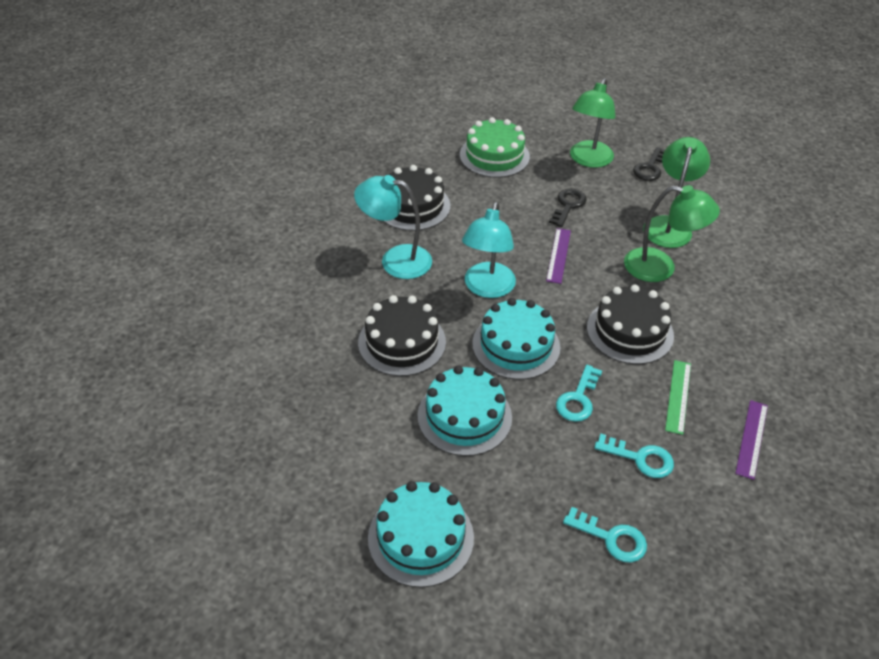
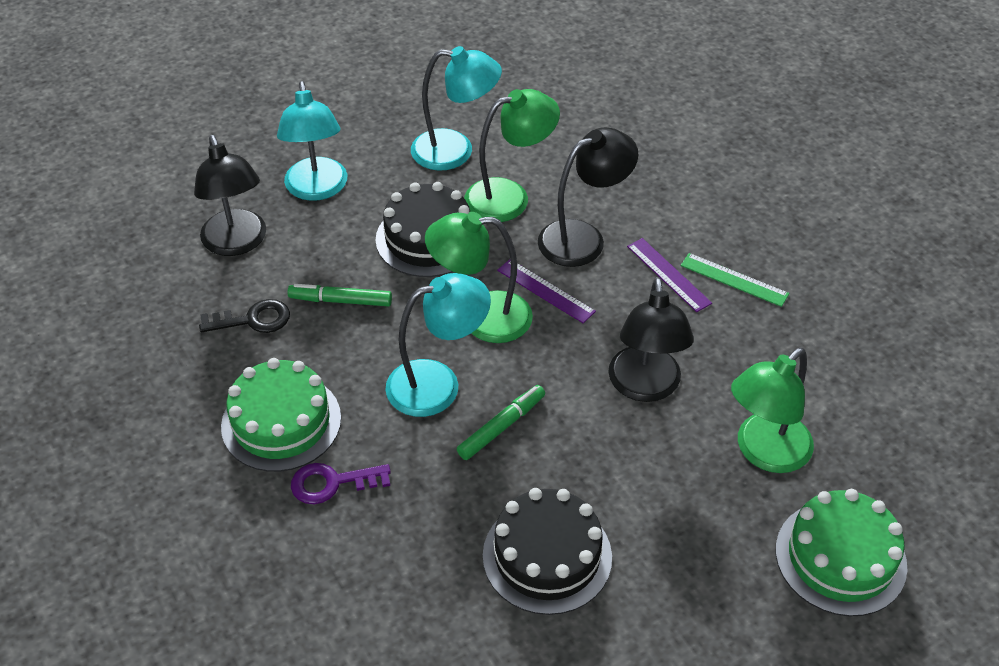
black cake: 3 -> 2
black key: 2 -> 1
black lamp: 0 -> 3
green cake: 1 -> 2
green marker: 0 -> 2
purple key: 0 -> 1
turquoise cake: 3 -> 0
turquoise key: 3 -> 0
turquoise lamp: 2 -> 3

